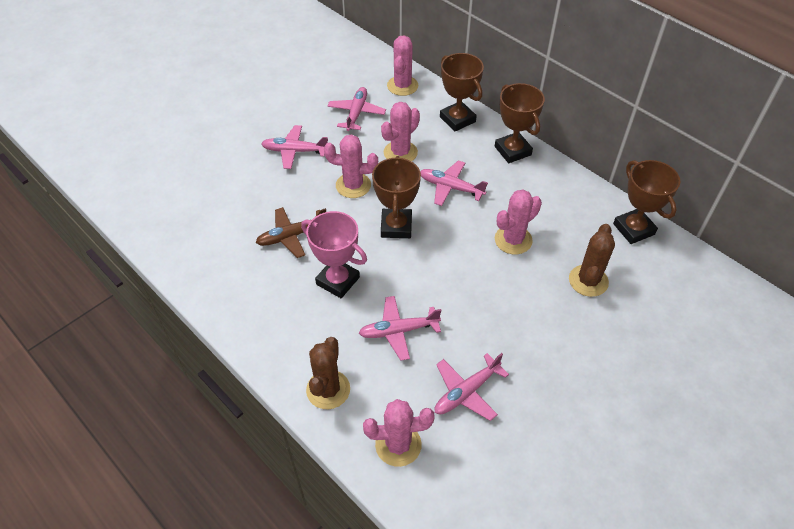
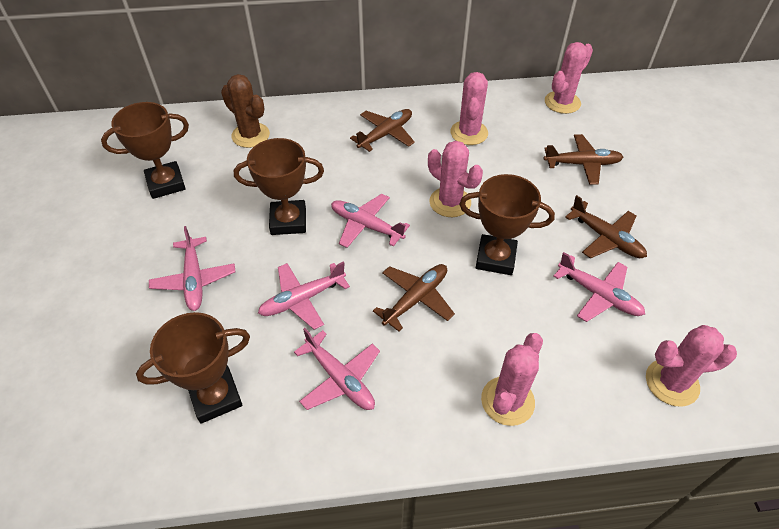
brown cactus: 2 -> 1
brown plane: 1 -> 4
pink trophy: 1 -> 0

